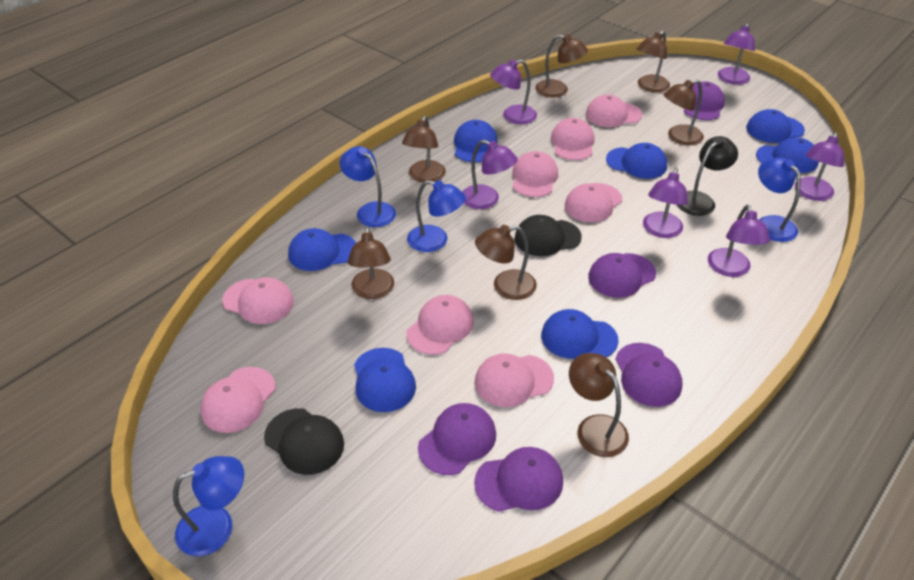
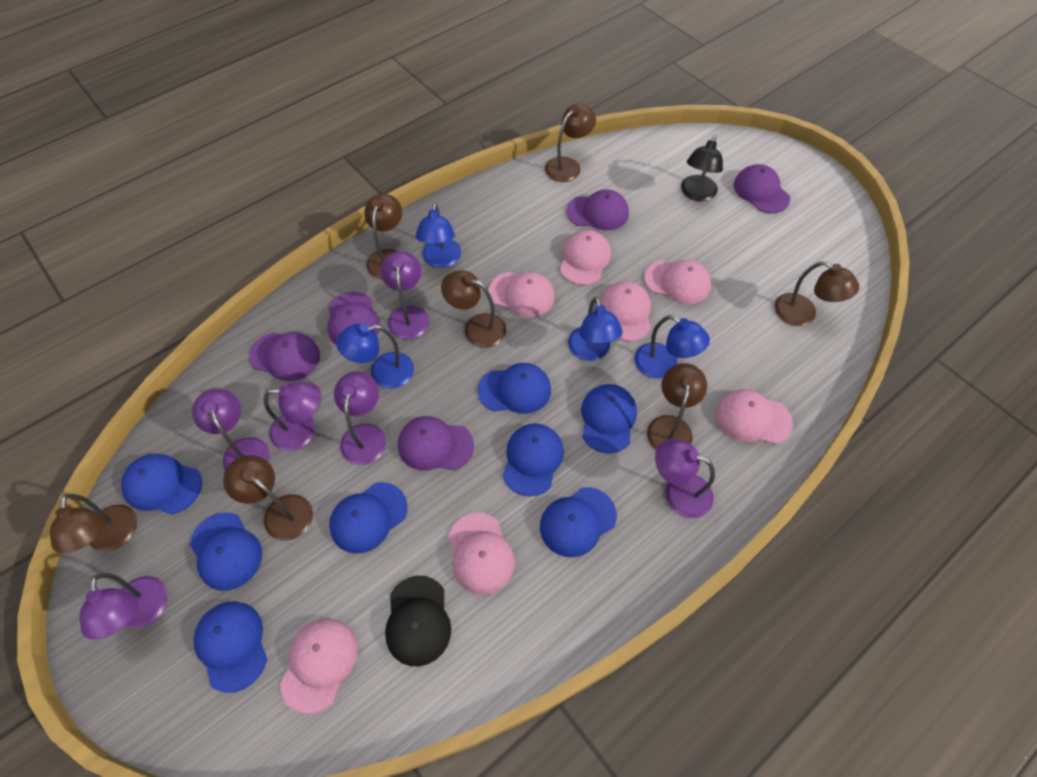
black cap: 2 -> 1
blue cap: 7 -> 8
pink cap: 8 -> 7

